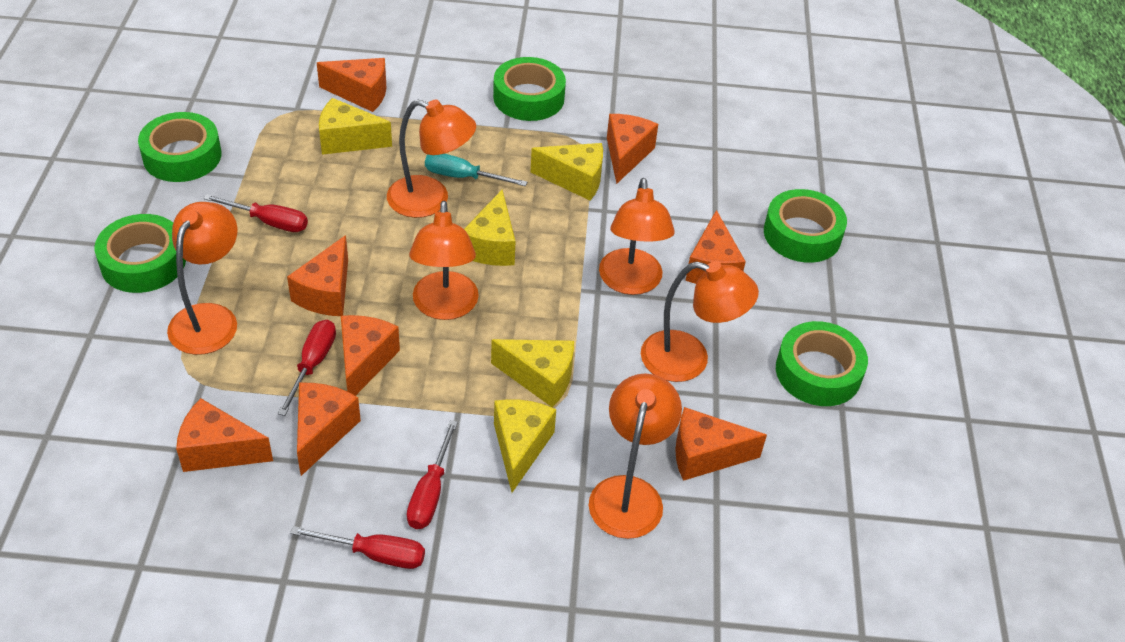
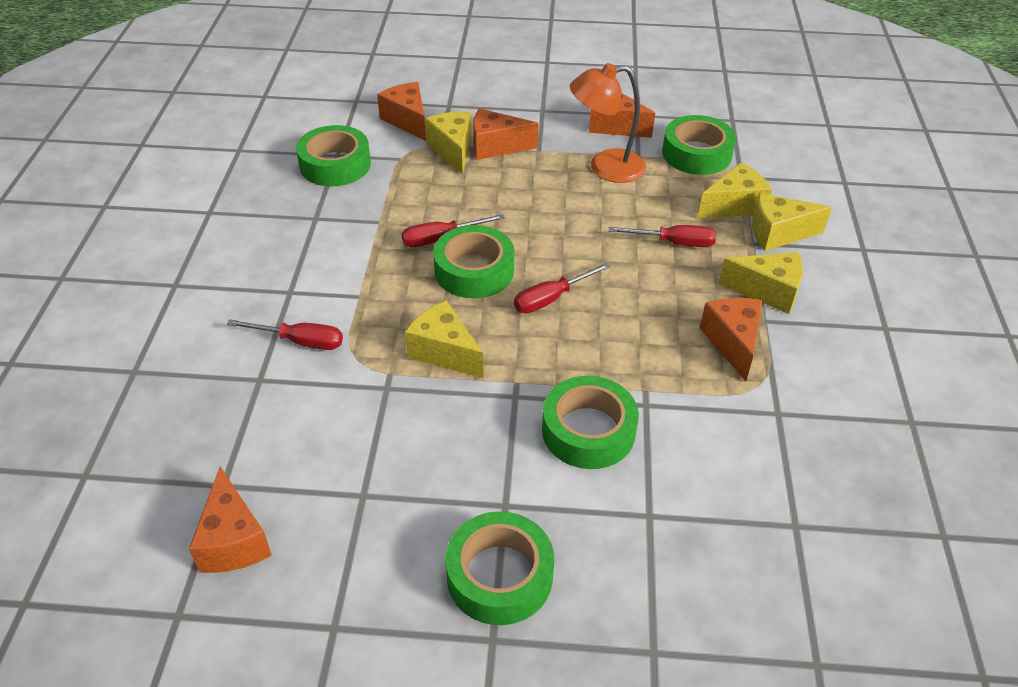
orange cheese: 8 -> 5
orange lamp: 6 -> 1
turquoise screwdriver: 1 -> 0

